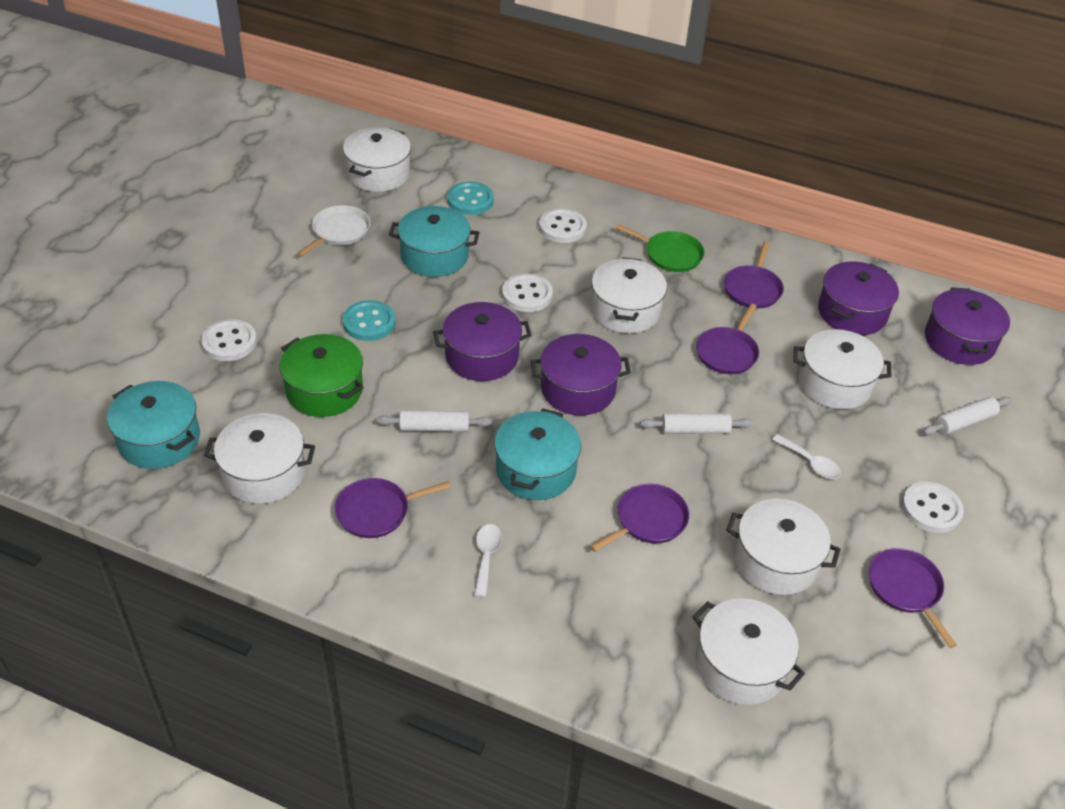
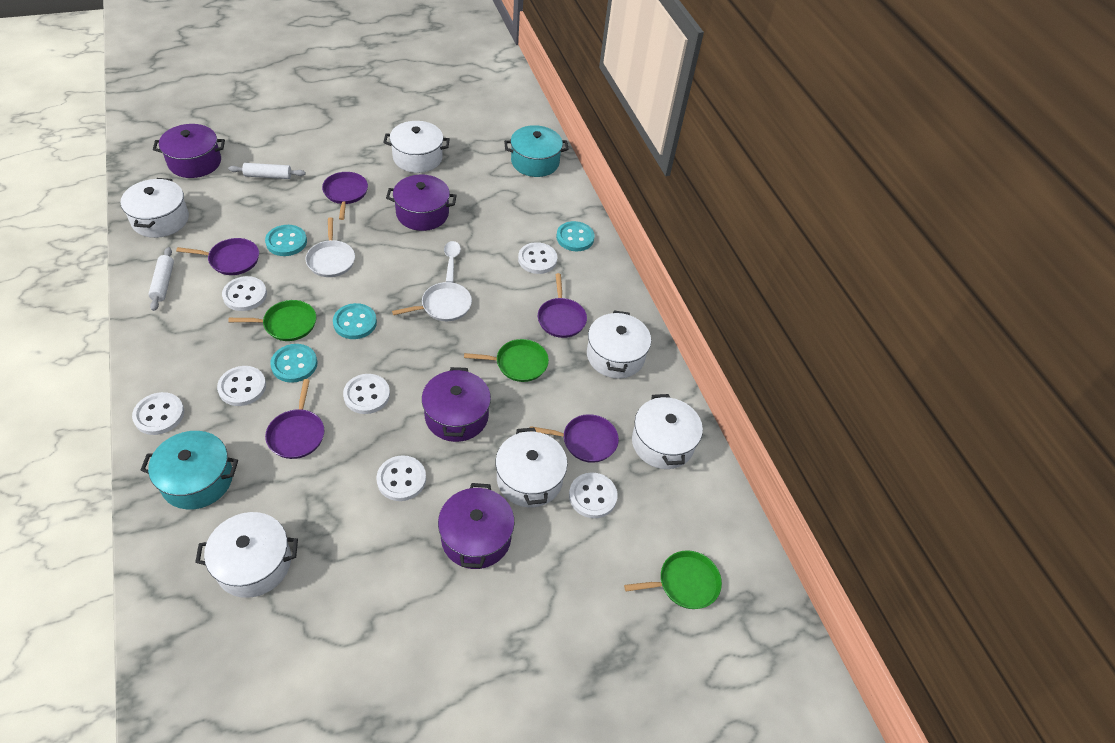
green pan: 1 -> 3
green pot: 1 -> 0
turquoise button: 2 -> 4
turquoise pot: 3 -> 2
white button: 4 -> 7
white pan: 1 -> 2
white rolling pin: 3 -> 2
white spoon: 2 -> 1

